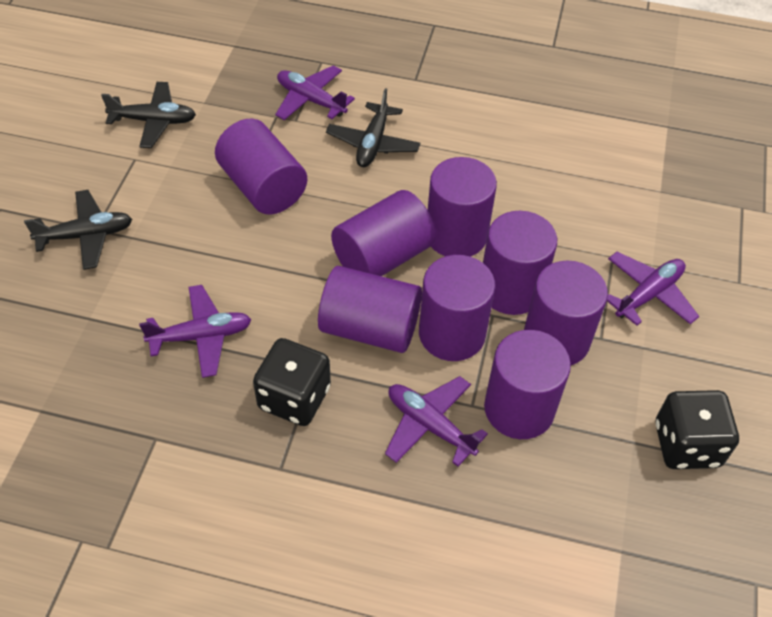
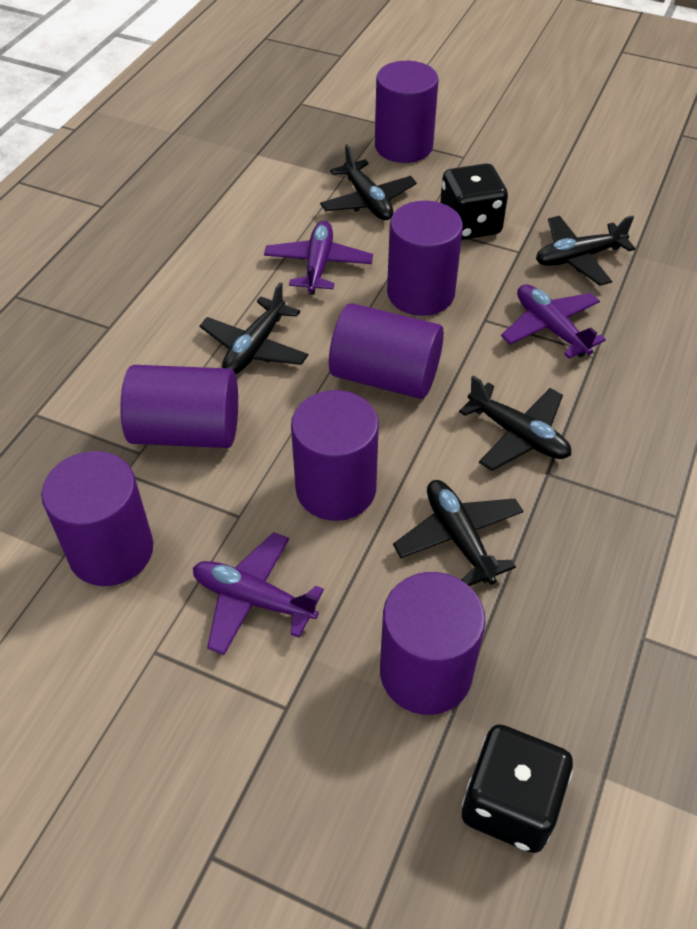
black plane: 3 -> 5
purple cylinder: 8 -> 7
purple plane: 4 -> 3

